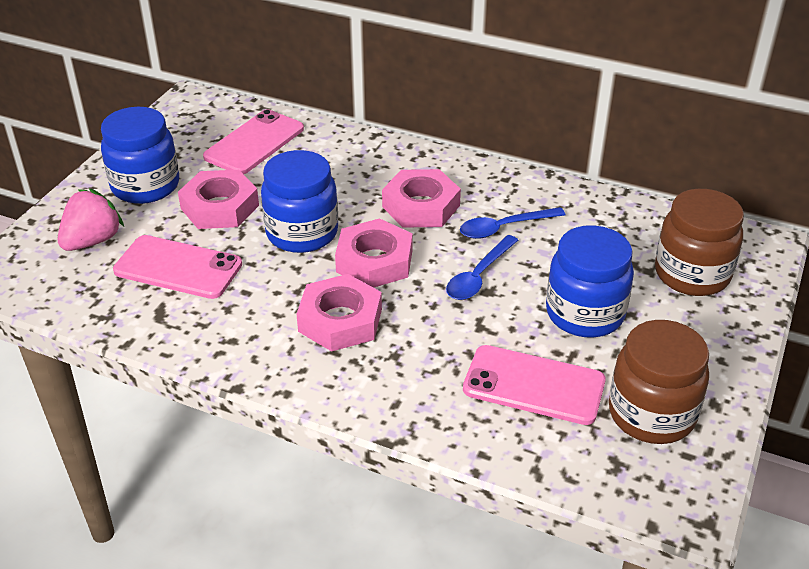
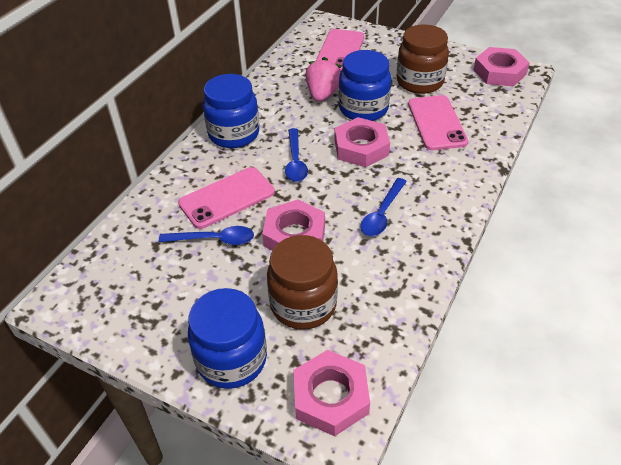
blue spoon: 2 -> 3

